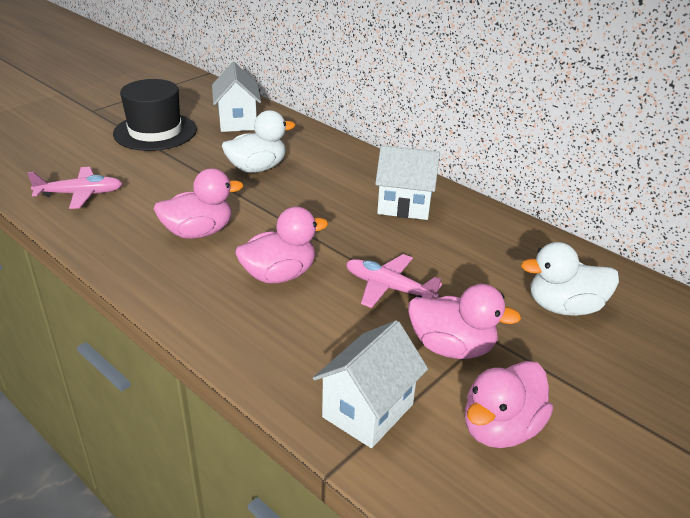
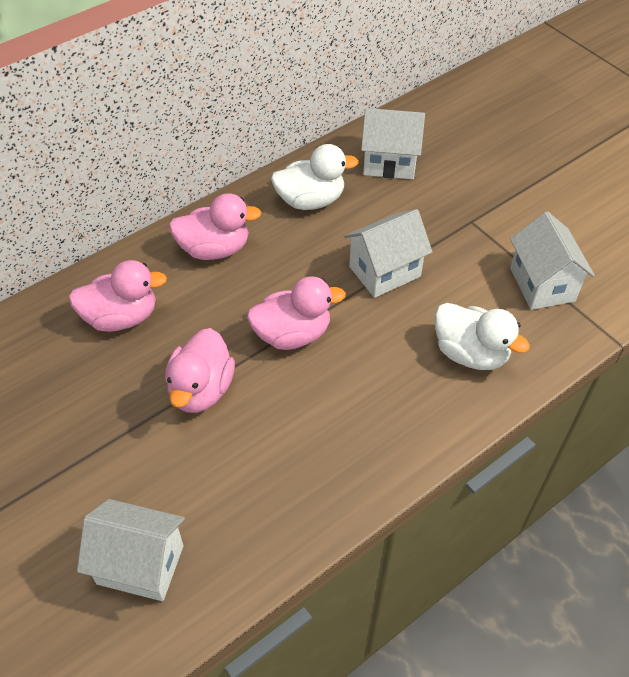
black hat: 1 -> 0
pink plane: 2 -> 0
white house: 3 -> 4

